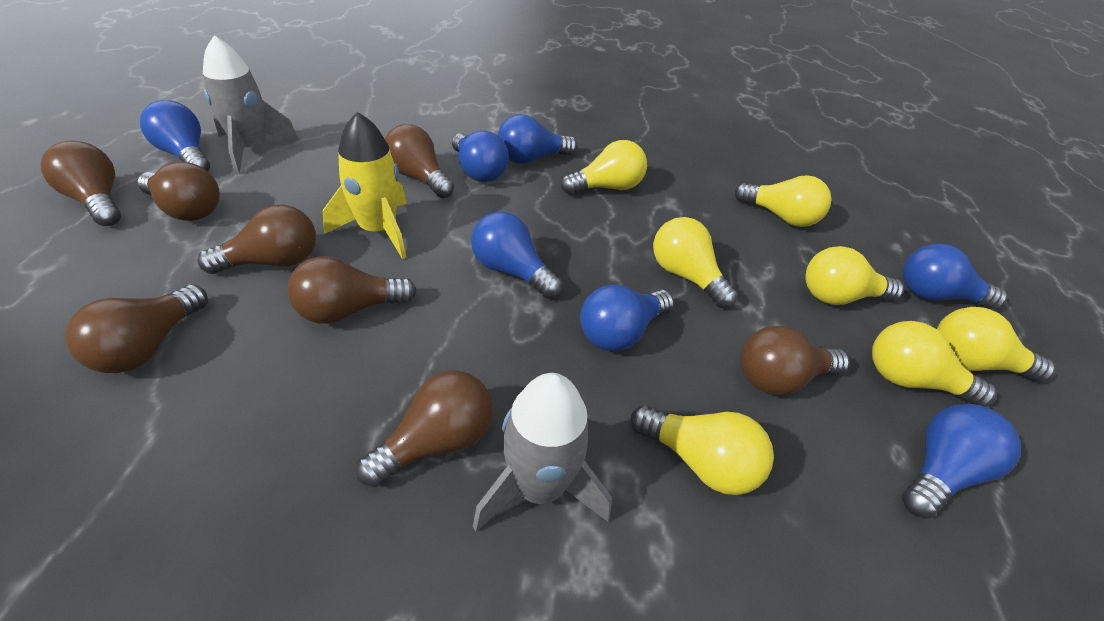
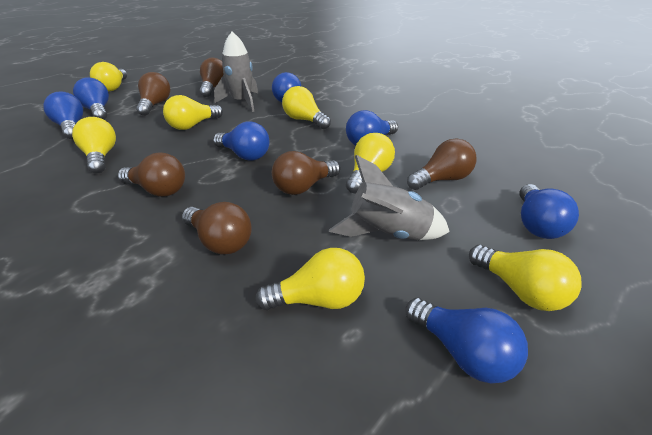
brown light bulb: 8 -> 6
yellow rocket: 1 -> 0

